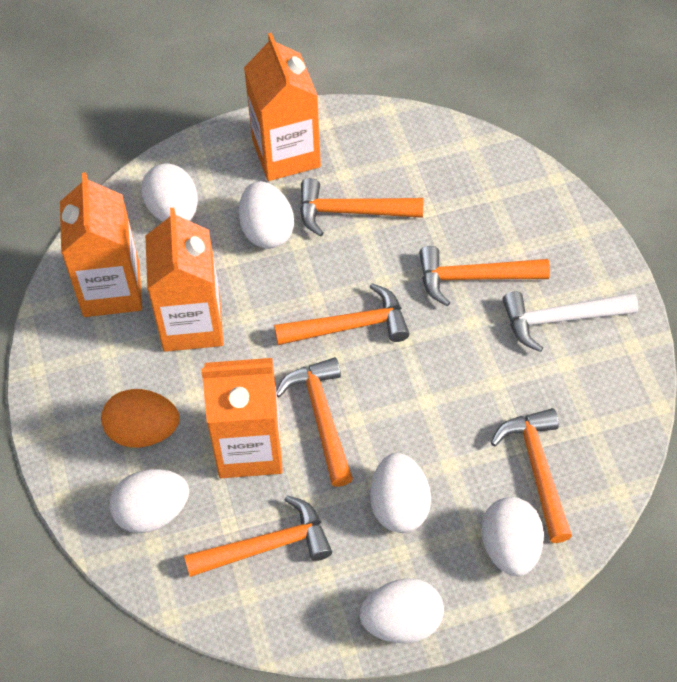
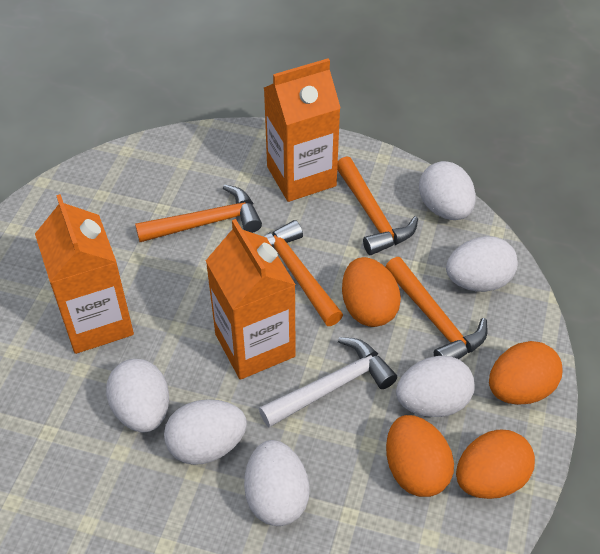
orange carton: 4 -> 3
orange egg: 1 -> 4
orange hammer: 6 -> 4

